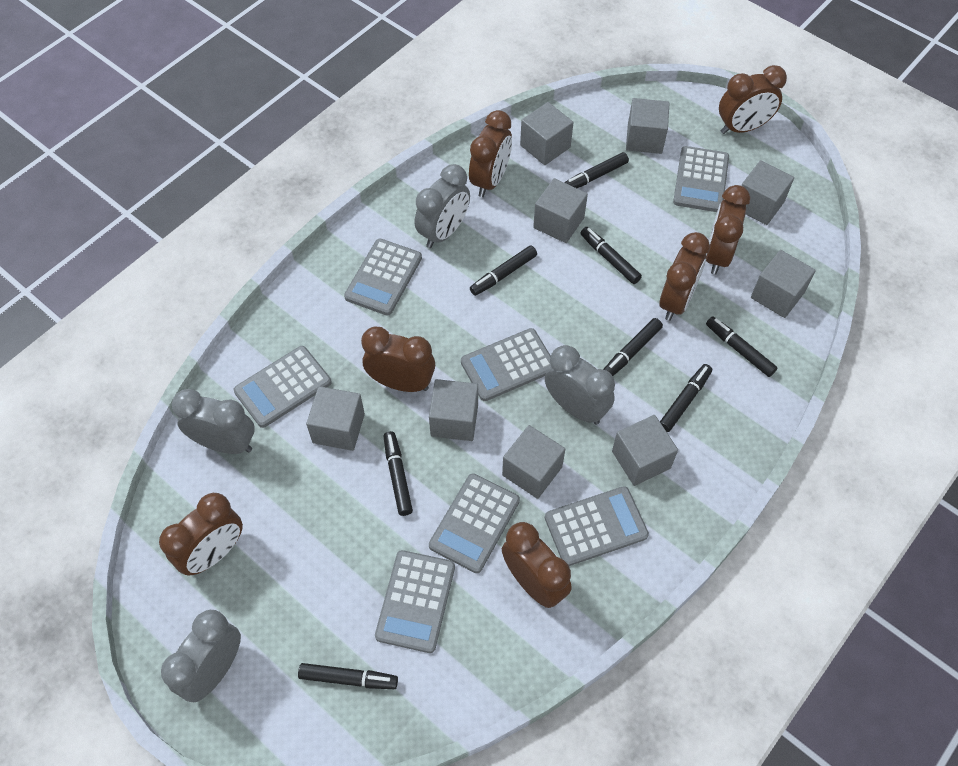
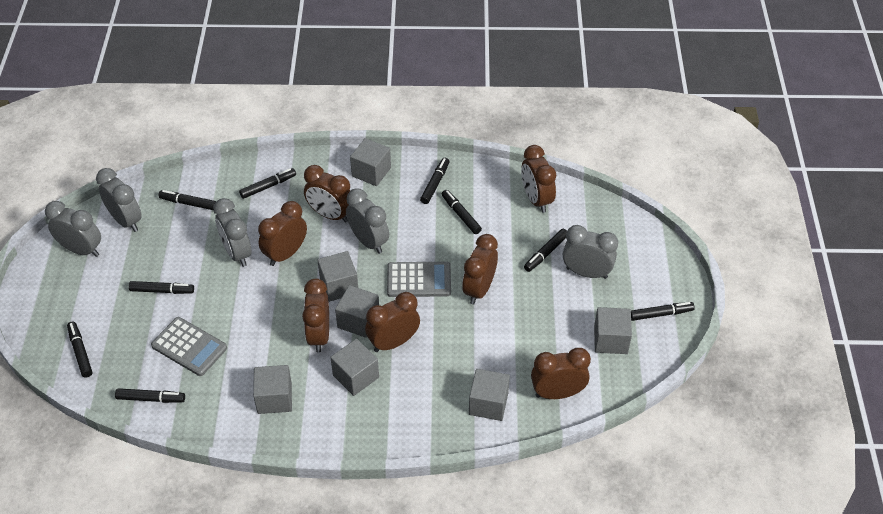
black marker: 8 -> 9
grey calculator: 7 -> 2
grey clock: 4 -> 5
grey cube: 9 -> 7

